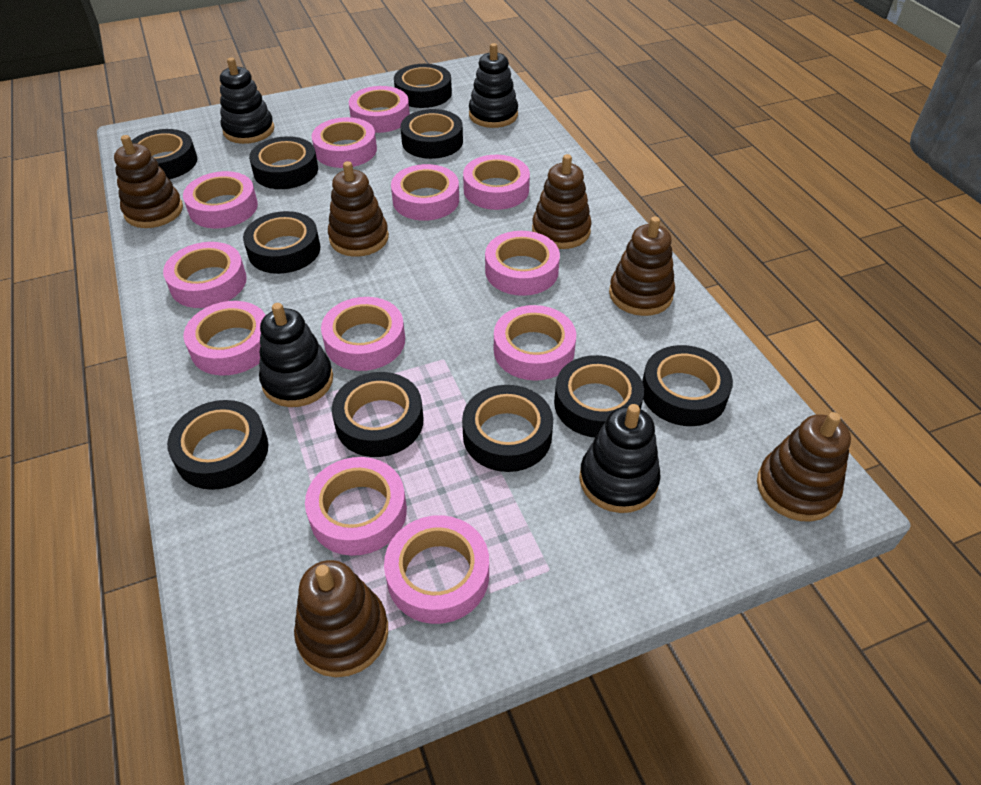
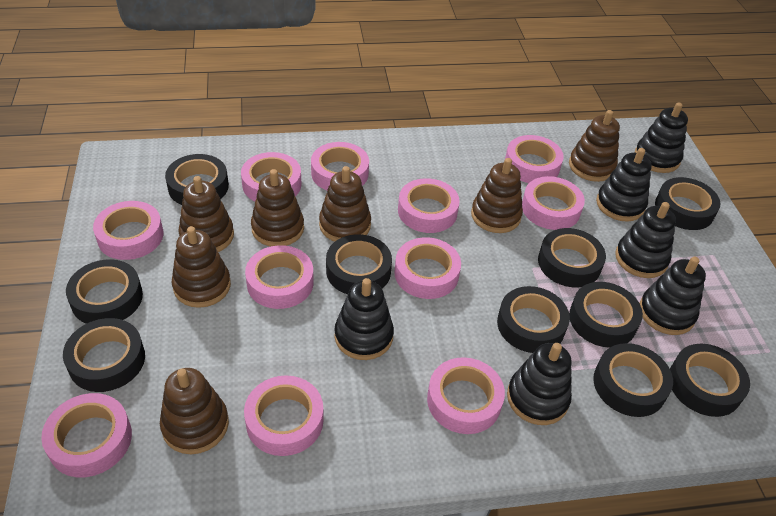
black stacking toy: 4 -> 6
brown stacking toy: 6 -> 7
pink tape: 12 -> 11

